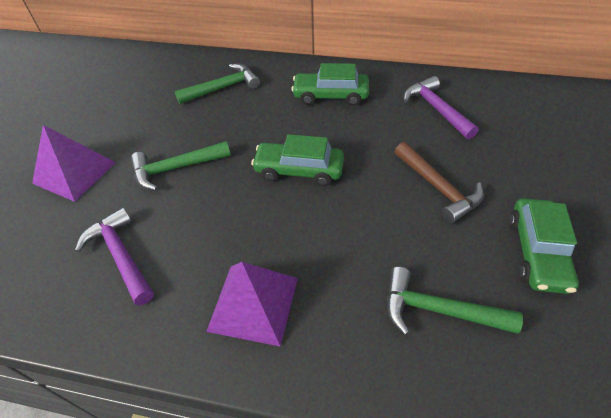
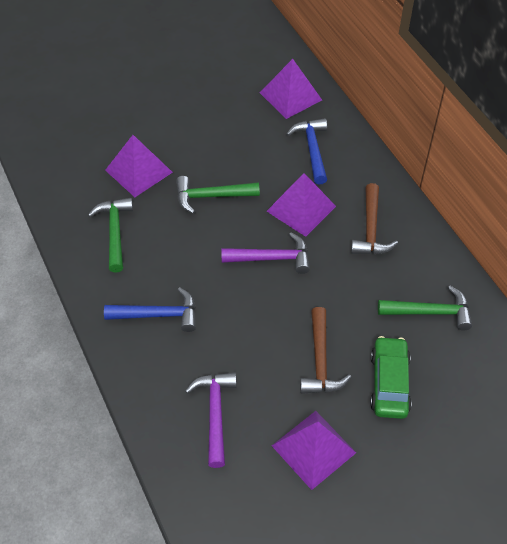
blue hammer: 0 -> 2
brown hammer: 1 -> 2
green car: 3 -> 1
purple pyramid: 2 -> 4

